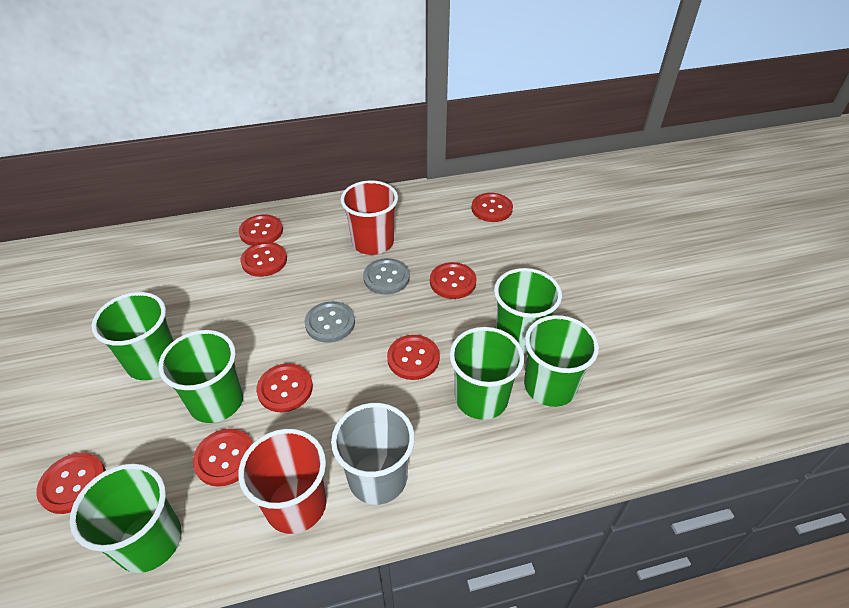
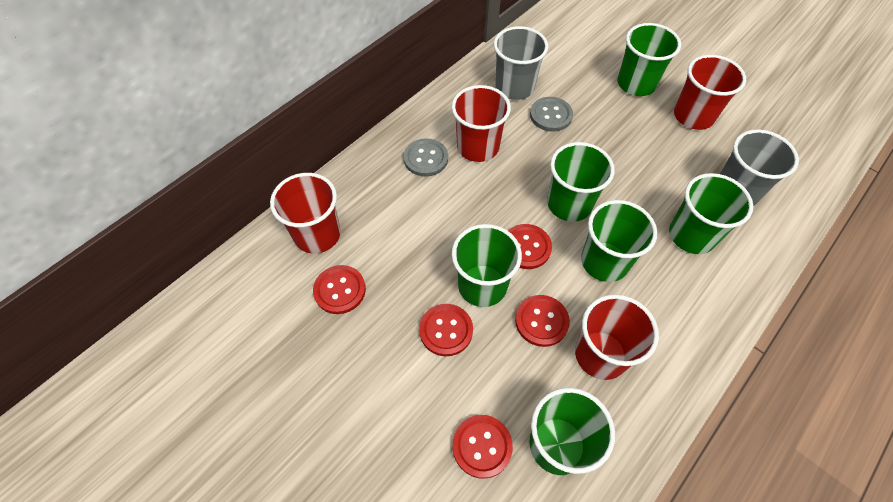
grey cup: 1 -> 2
red button: 8 -> 5
red cup: 2 -> 4

